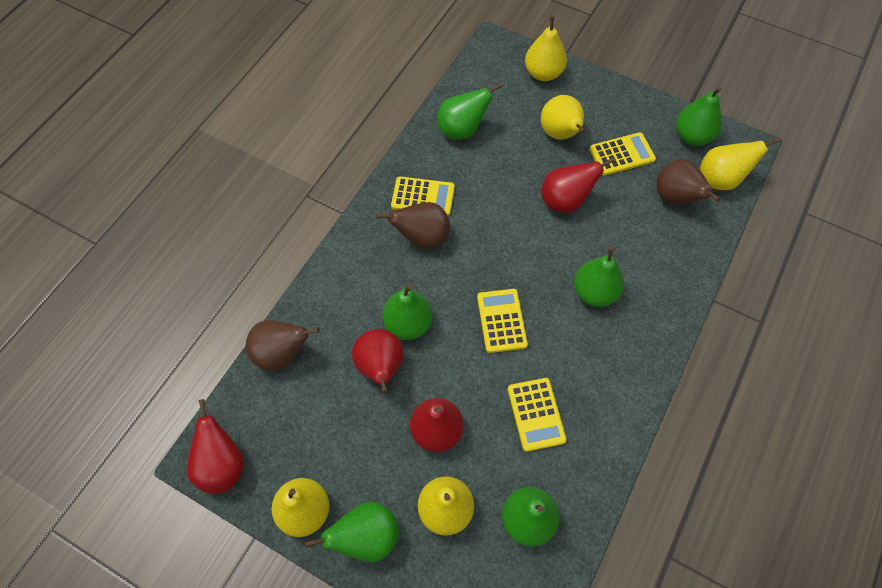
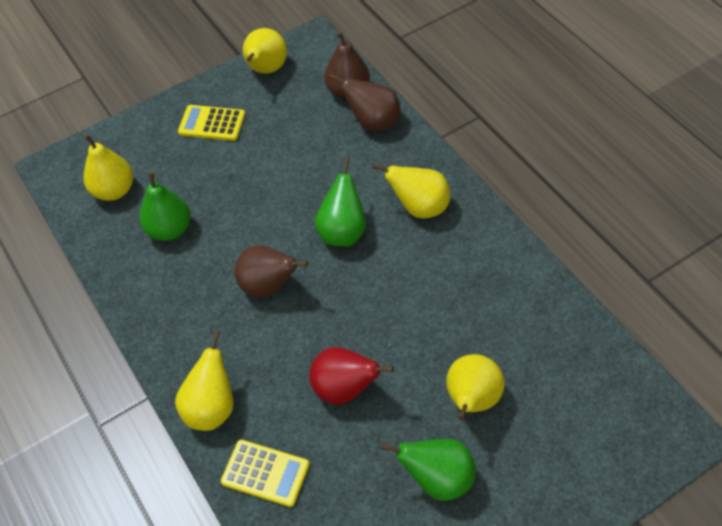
green pear: 6 -> 3
red pear: 4 -> 1
yellow calculator: 4 -> 2

